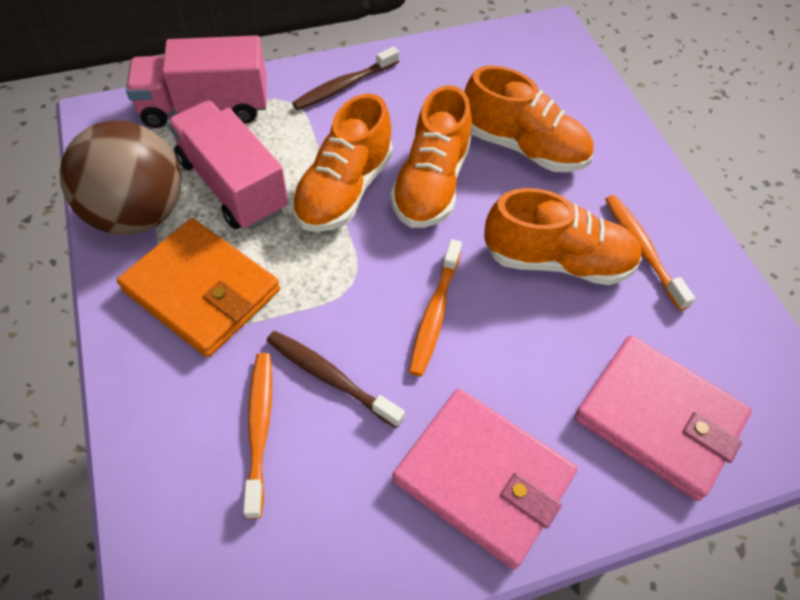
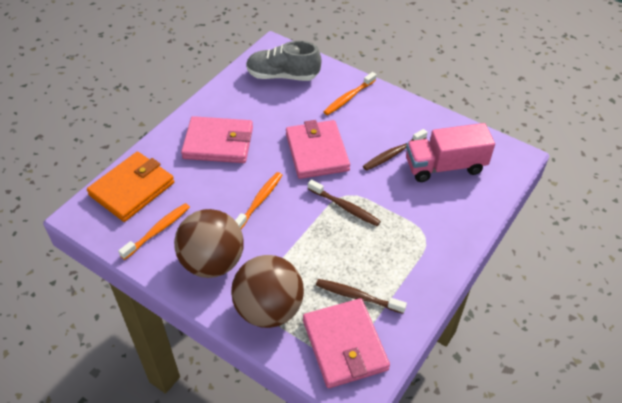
brown ball: 1 -> 2
brown toothbrush: 2 -> 3
grey shoe: 0 -> 1
orange shoe: 4 -> 0
pink truck: 2 -> 1
pink wallet: 2 -> 3

